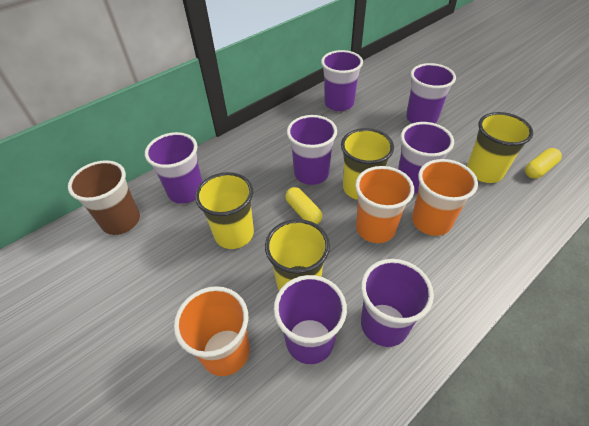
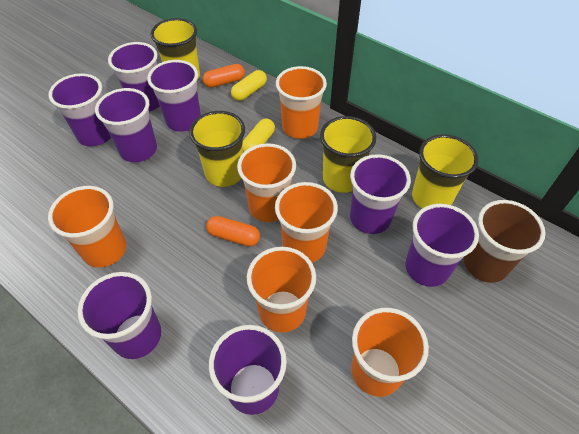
orange capsule: 0 -> 2
orange cup: 3 -> 6
purple cup: 7 -> 8

